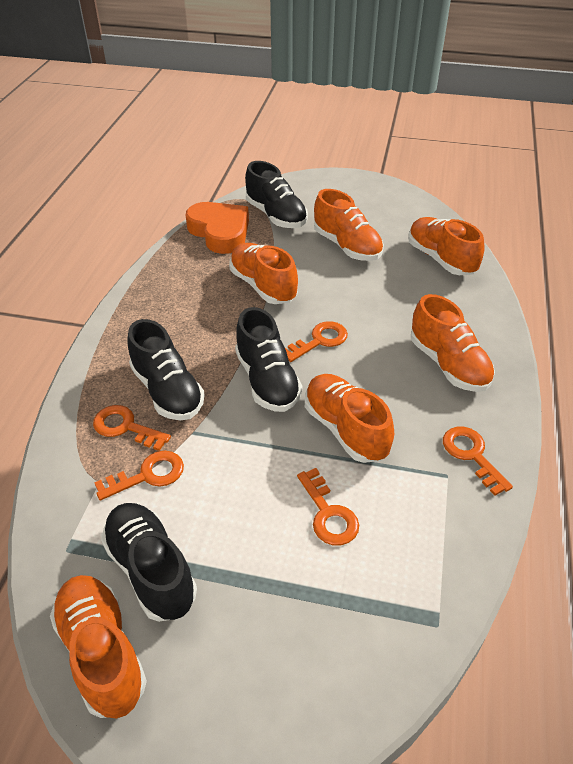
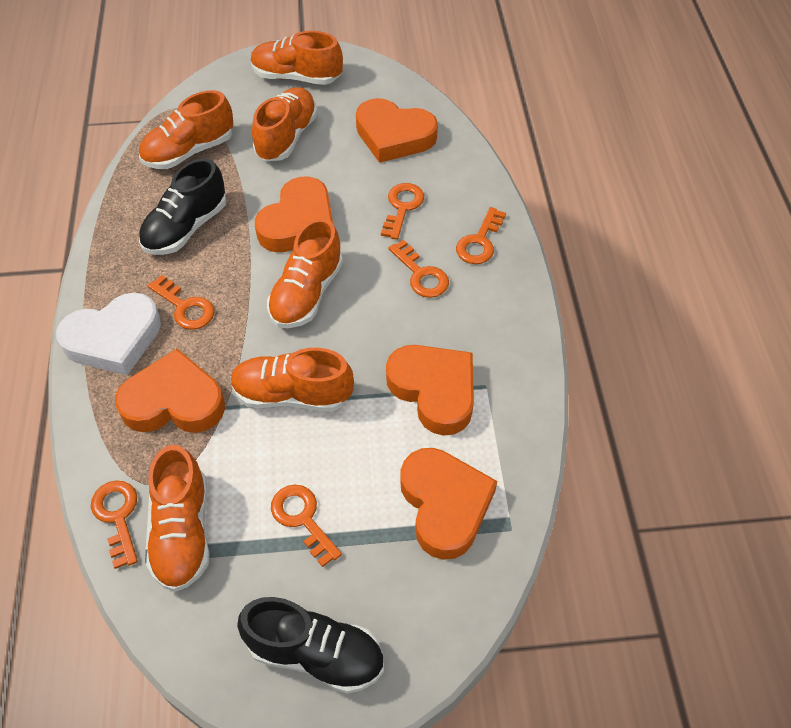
black shoe: 4 -> 2
orange heart: 1 -> 5
orange key: 5 -> 6
white heart: 0 -> 1

